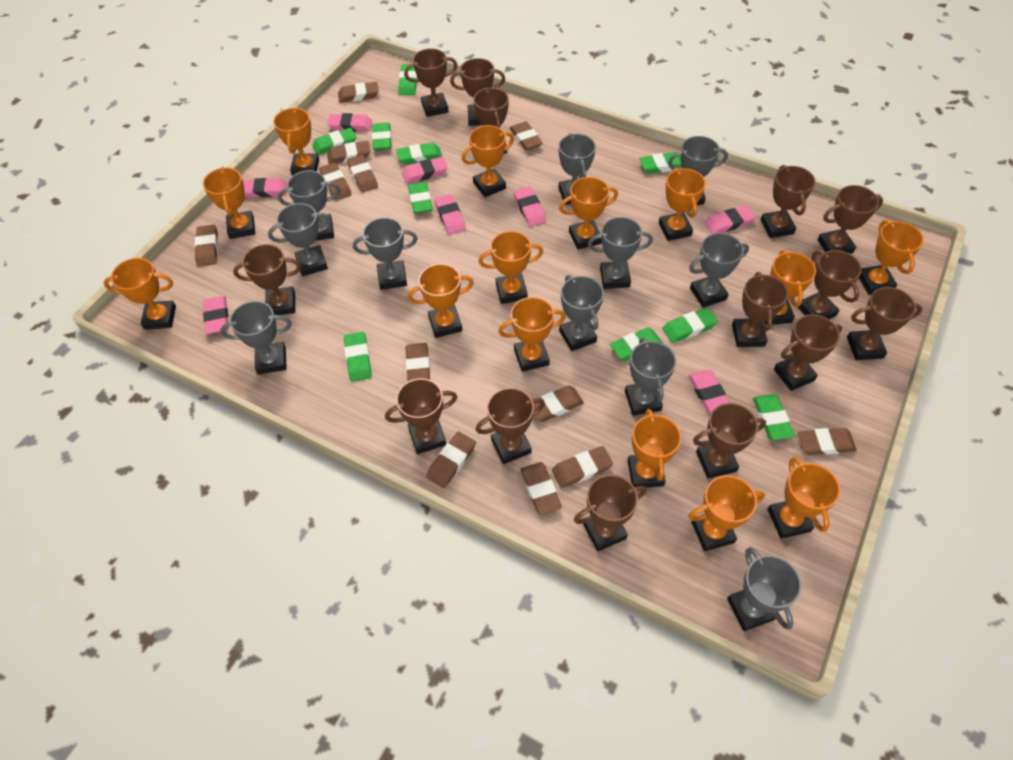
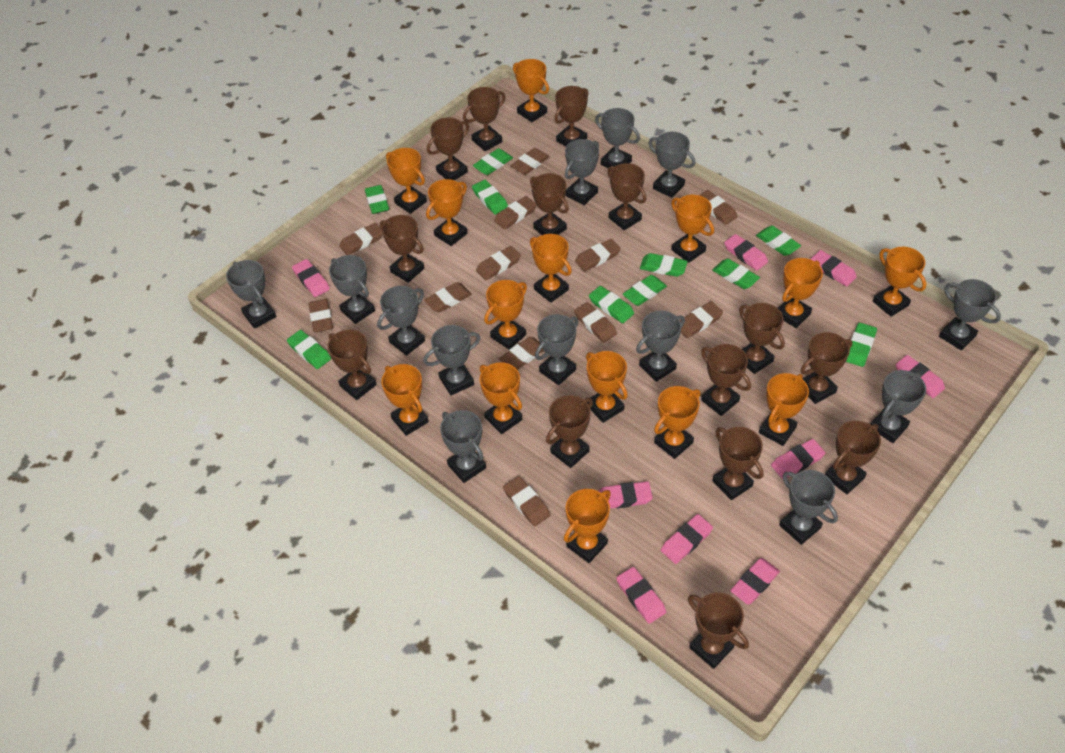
grey trophy: 11 -> 13
pink eraser: 8 -> 9

